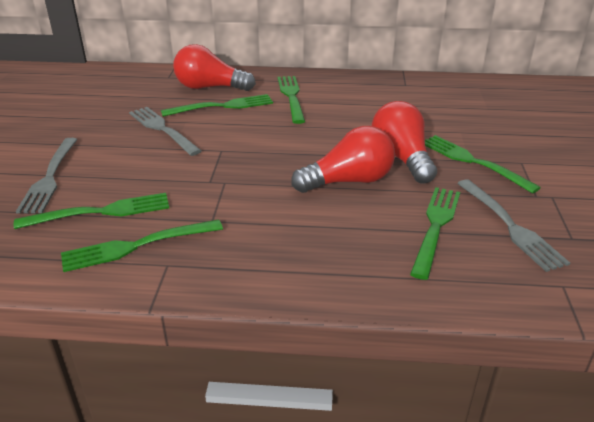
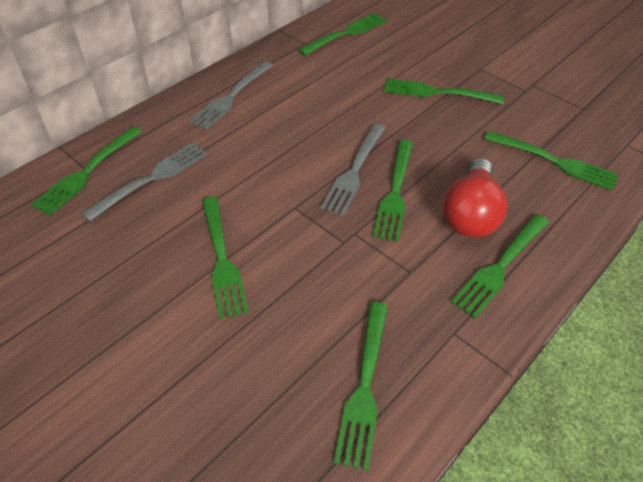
green fork: 6 -> 8
red light bulb: 3 -> 1

